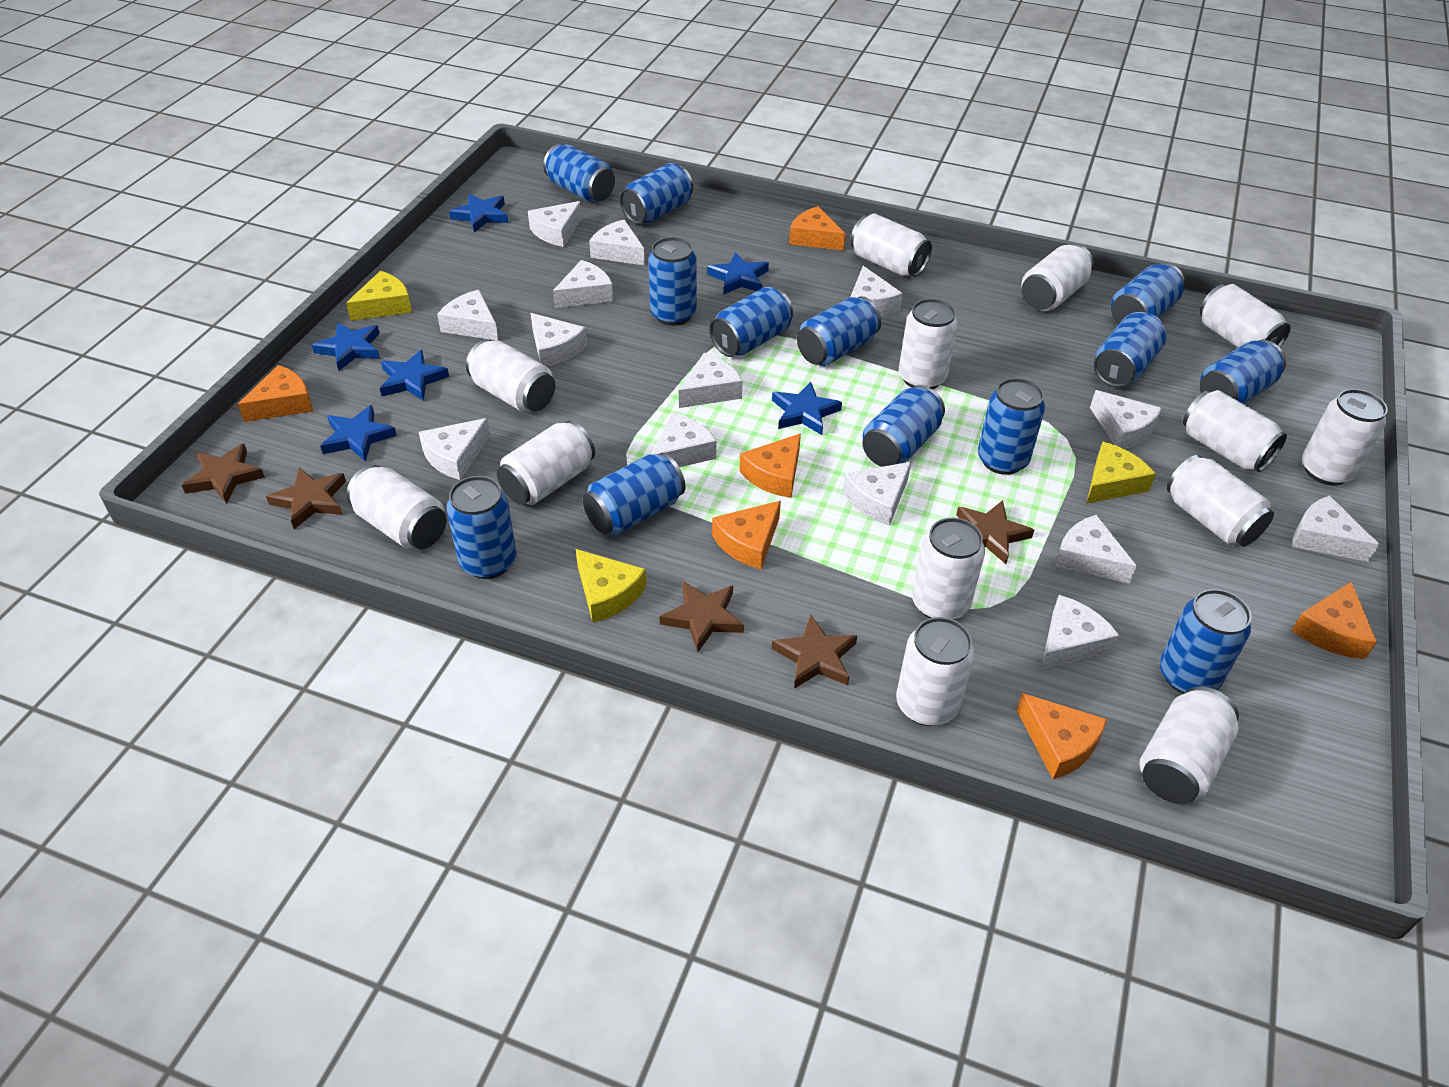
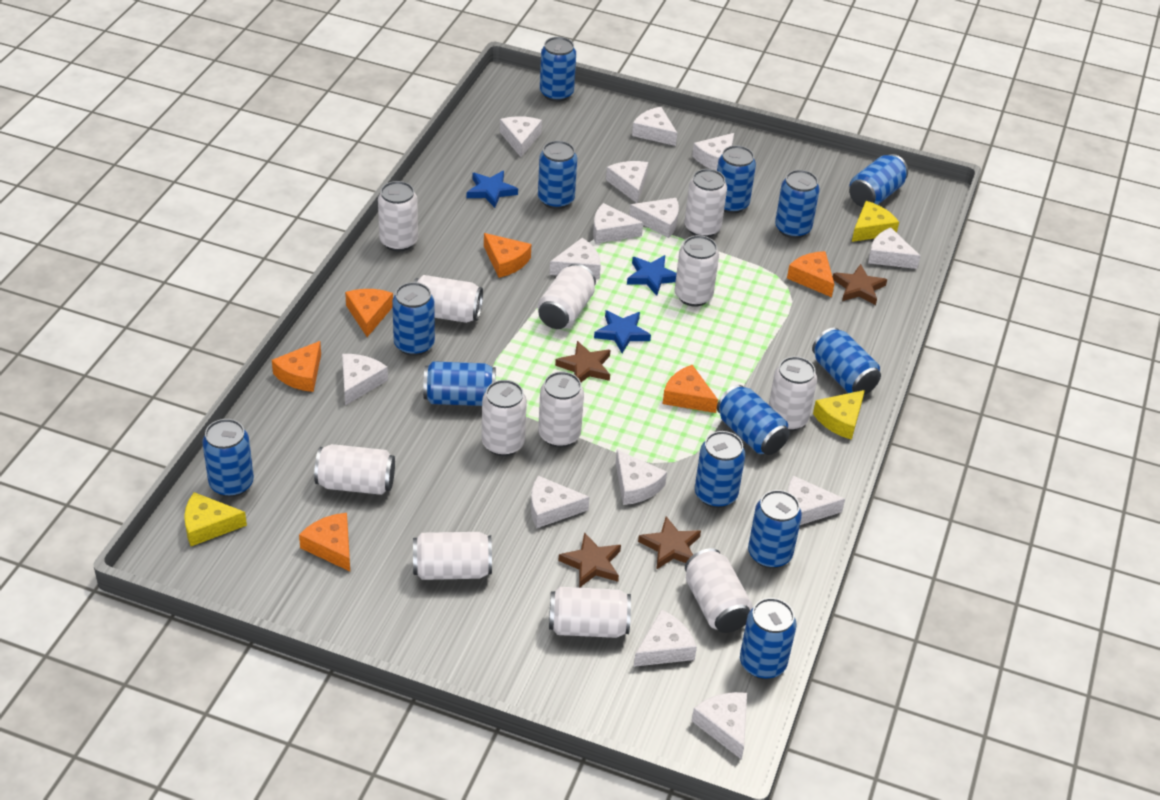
blue star: 6 -> 3
brown star: 5 -> 4
white can: 13 -> 12

